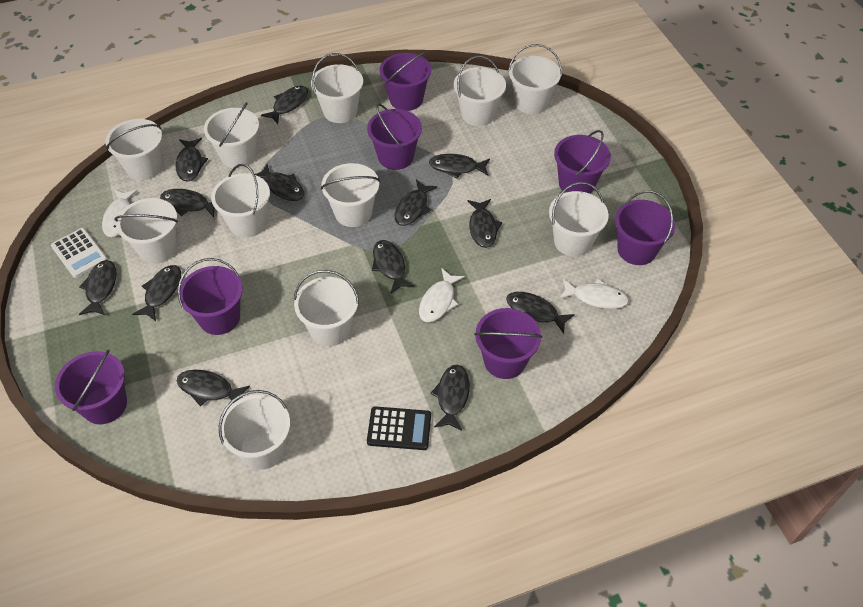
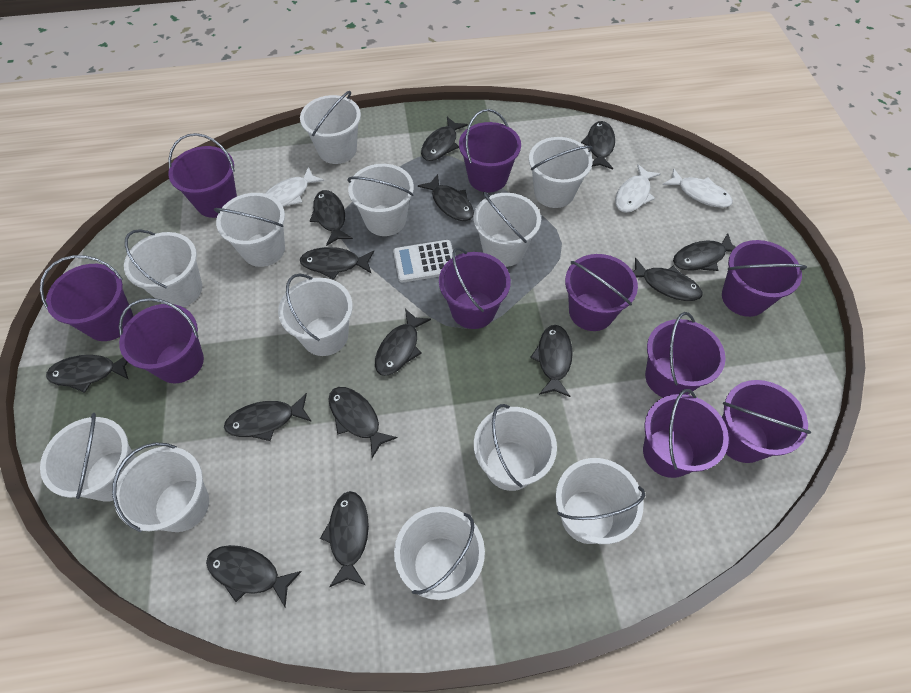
black calculator: 1 -> 0
black fish: 13 -> 14
purple bucket: 7 -> 10
white bucket: 11 -> 12

